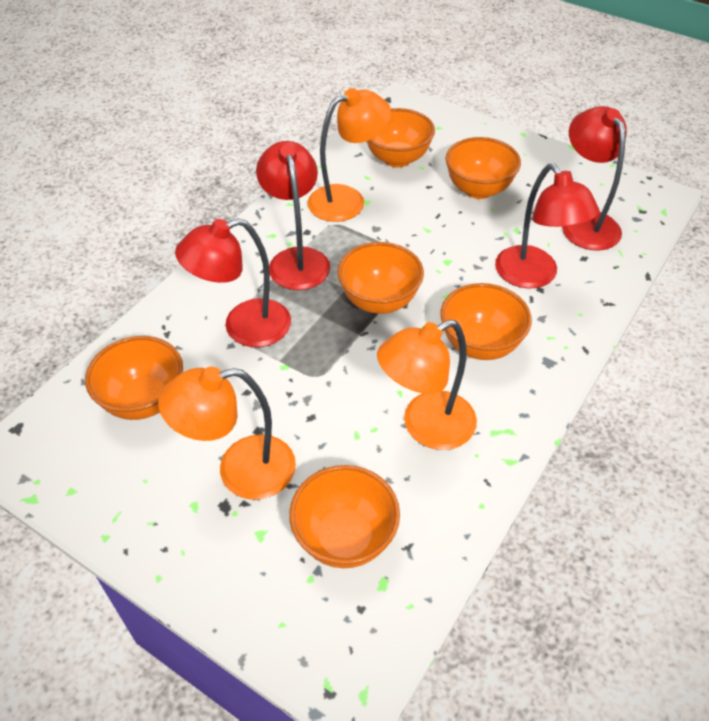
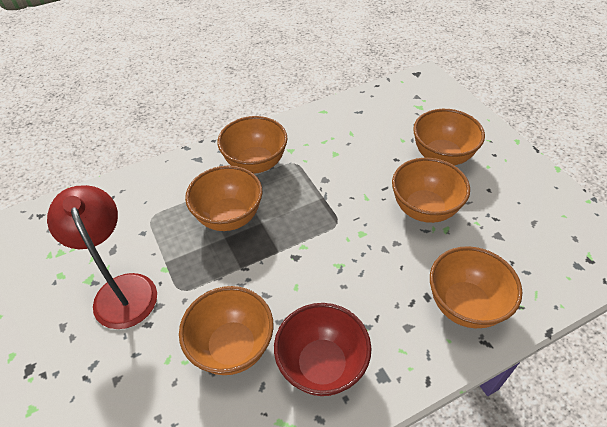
orange lamp: 3 -> 0
red bowl: 0 -> 1
red lamp: 4 -> 1

